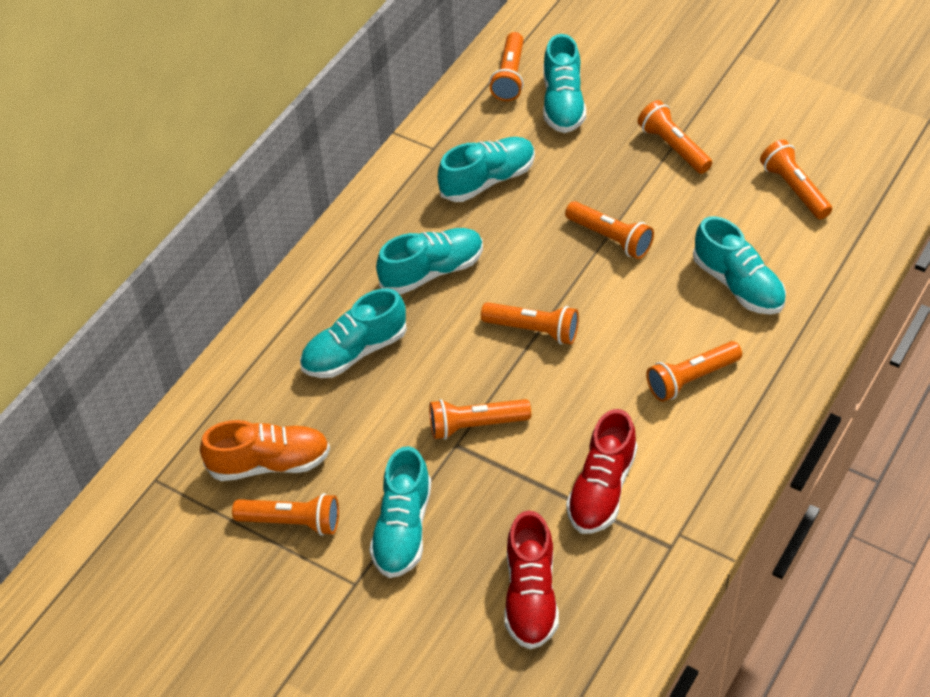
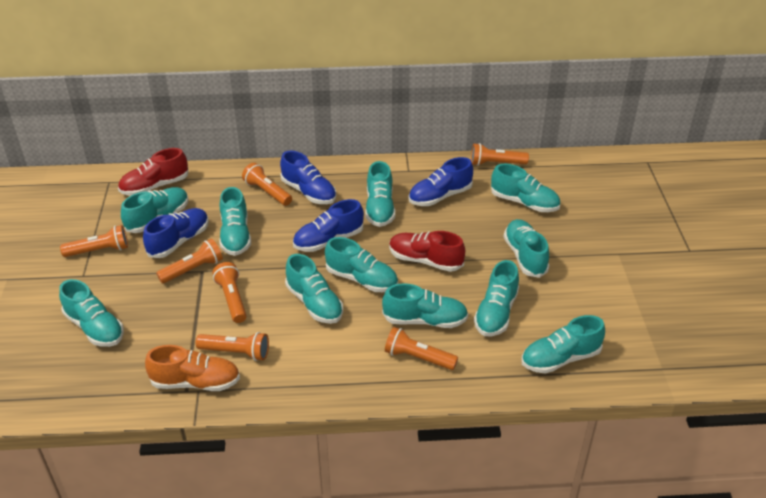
blue shoe: 0 -> 4
orange flashlight: 8 -> 7
turquoise shoe: 6 -> 11

